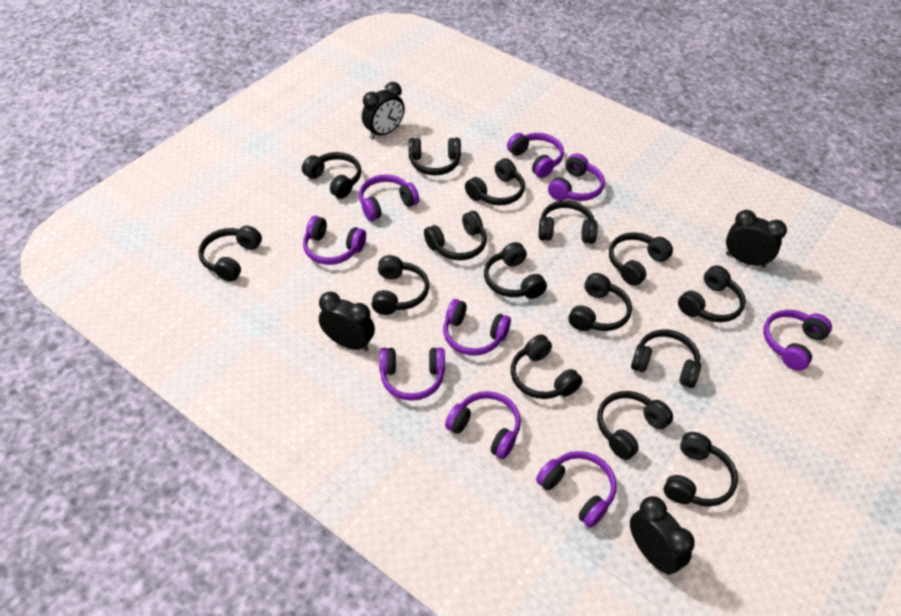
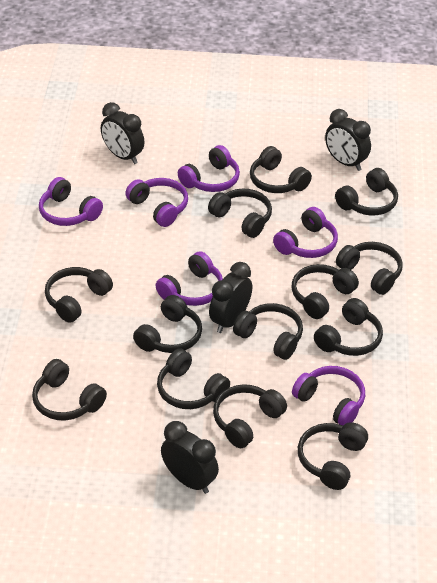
black headphones: 15 -> 13
purple headphones: 9 -> 6

